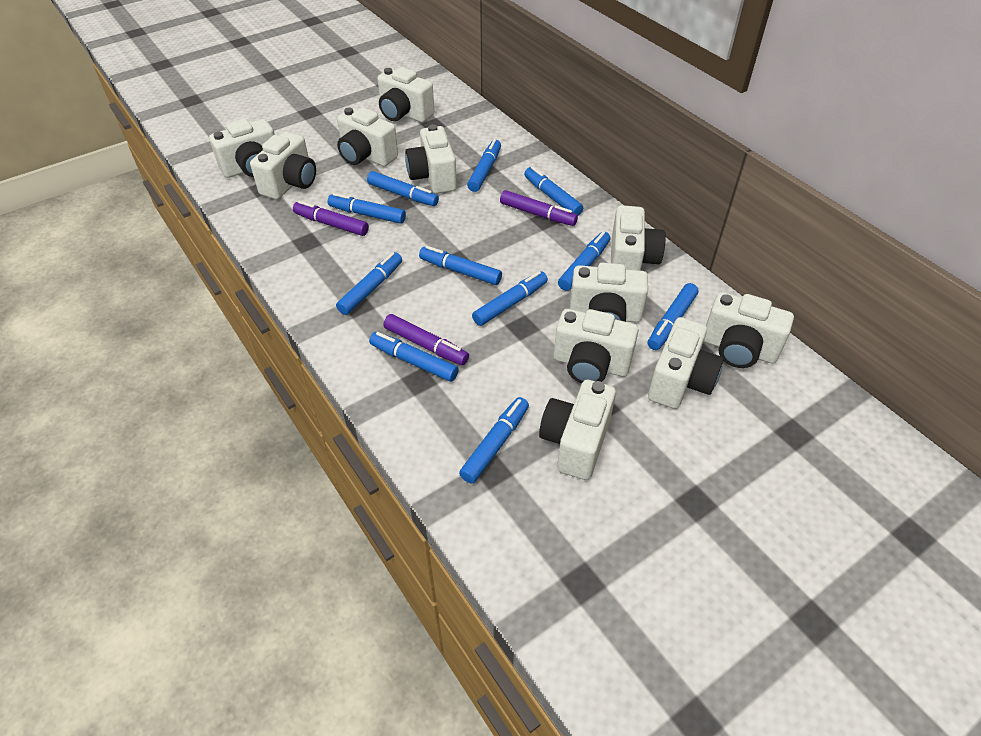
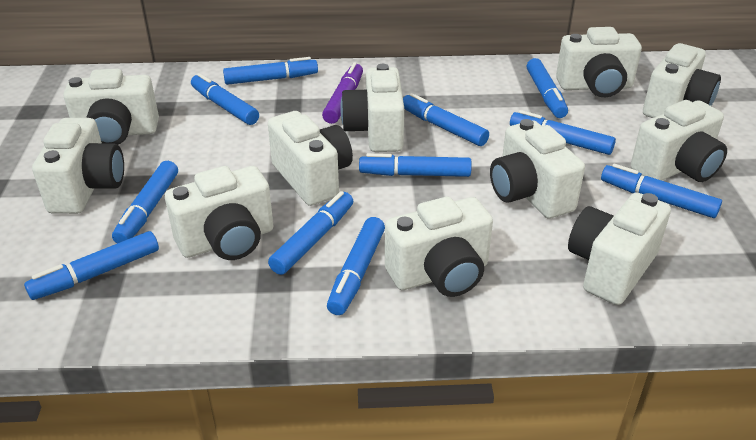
purple marker: 3 -> 1

